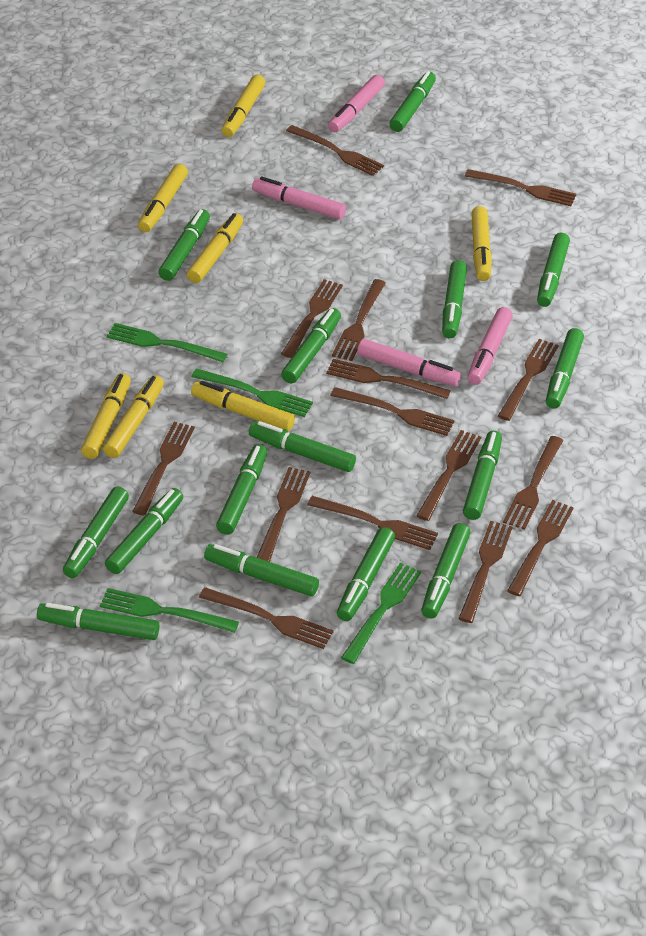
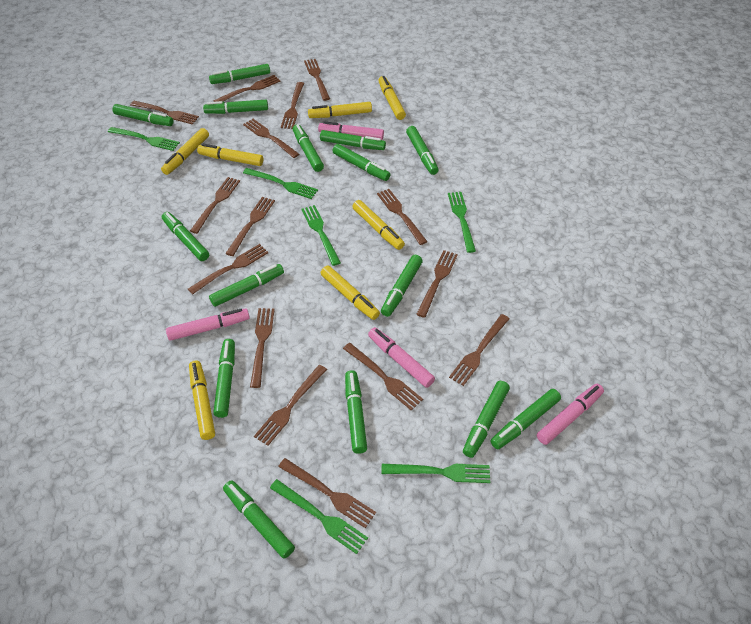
green fork: 4 -> 6

